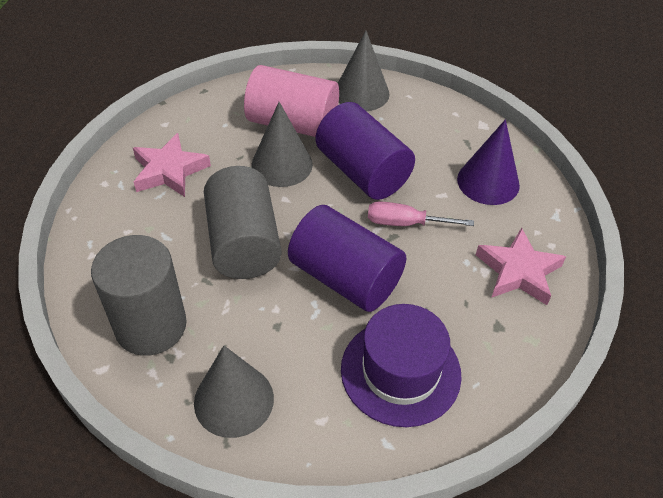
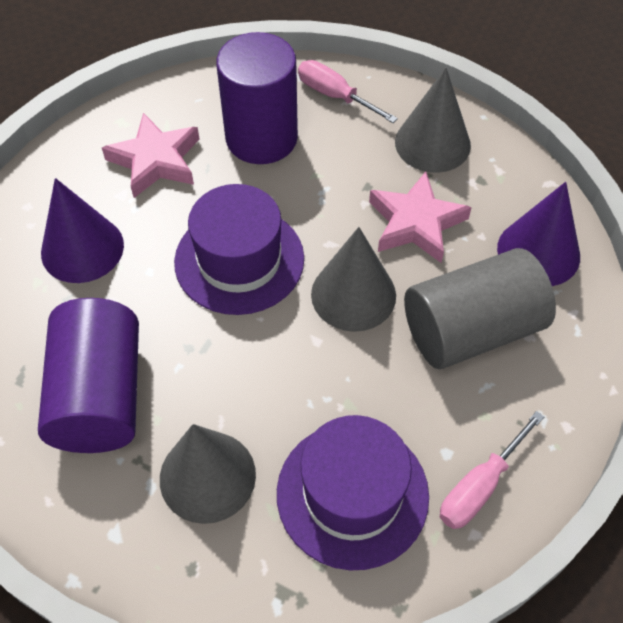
grey cylinder: 2 -> 1
pink cylinder: 1 -> 0
pink screwdriver: 1 -> 2
purple cone: 1 -> 2
purple hat: 1 -> 2

